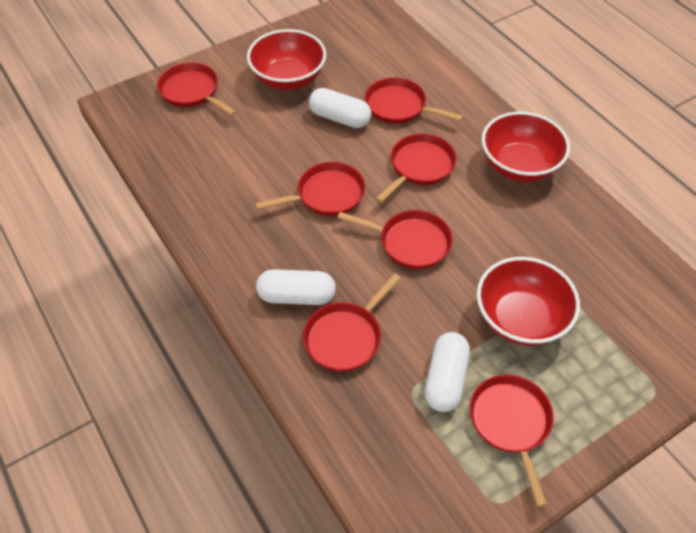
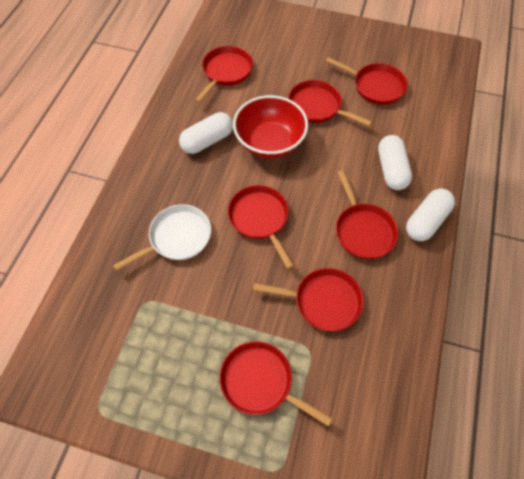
red bowl: 3 -> 1
white pan: 0 -> 1

